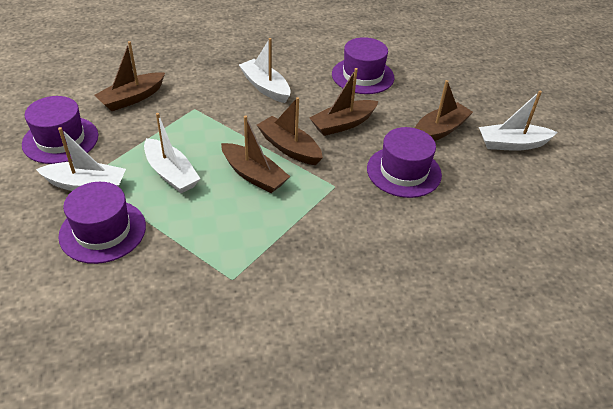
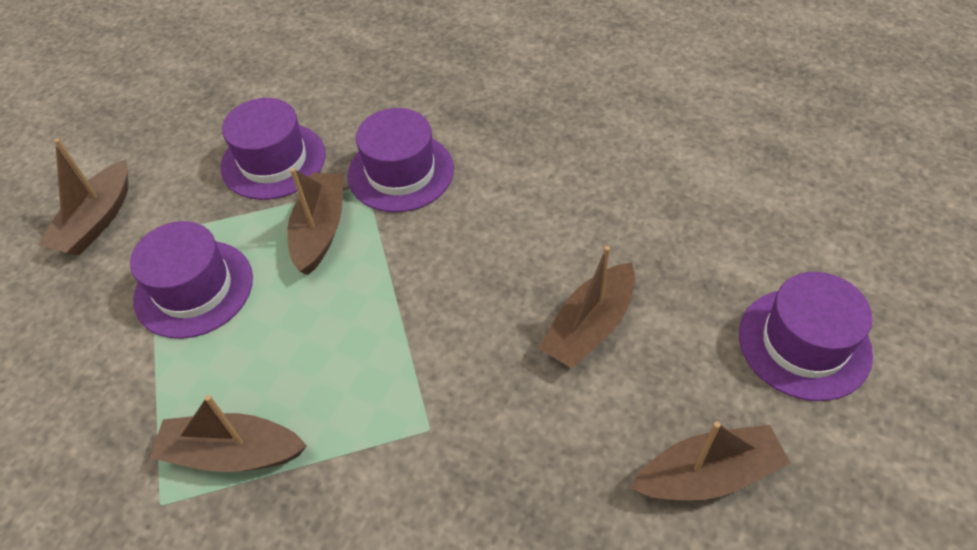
white boat: 4 -> 0

